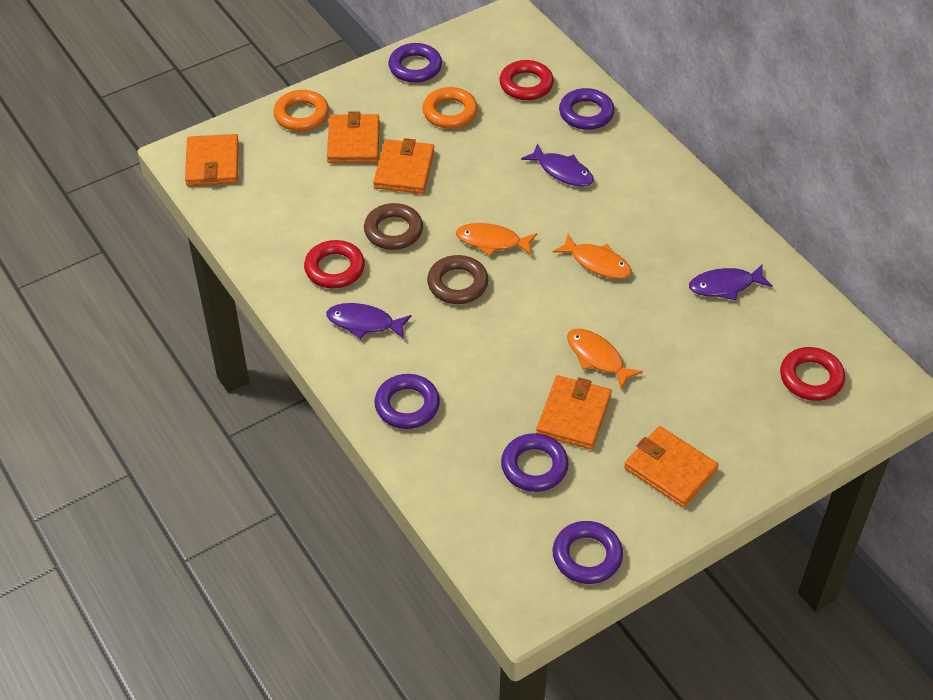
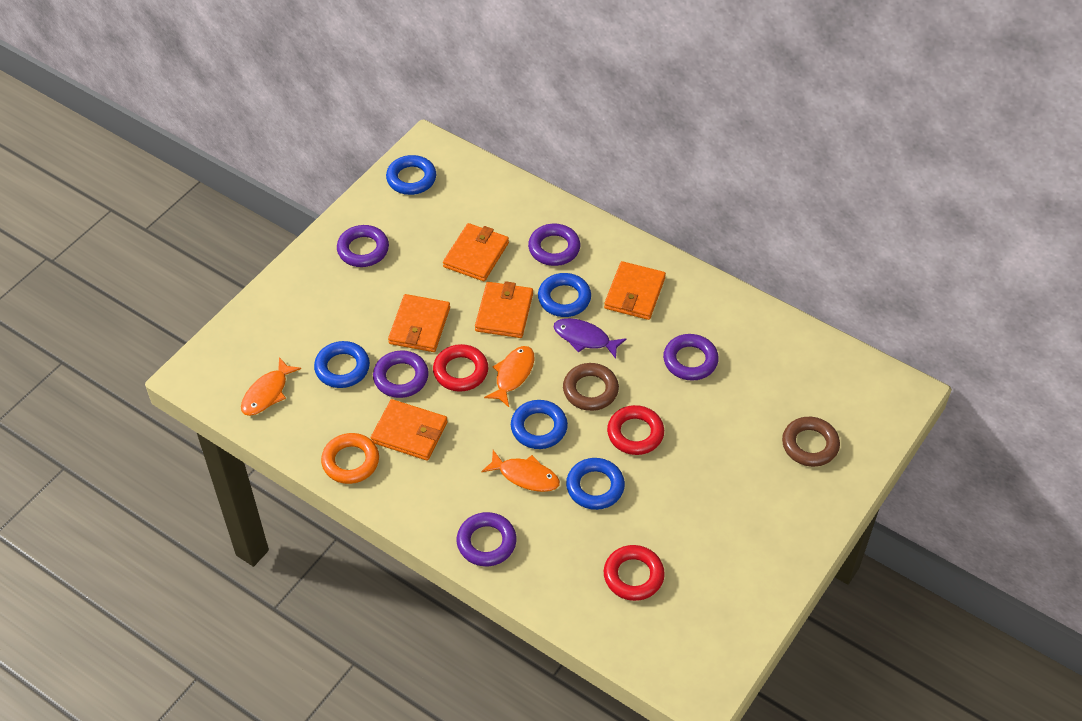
blue ring: 0 -> 5
orange ring: 2 -> 1
purple fish: 3 -> 1

